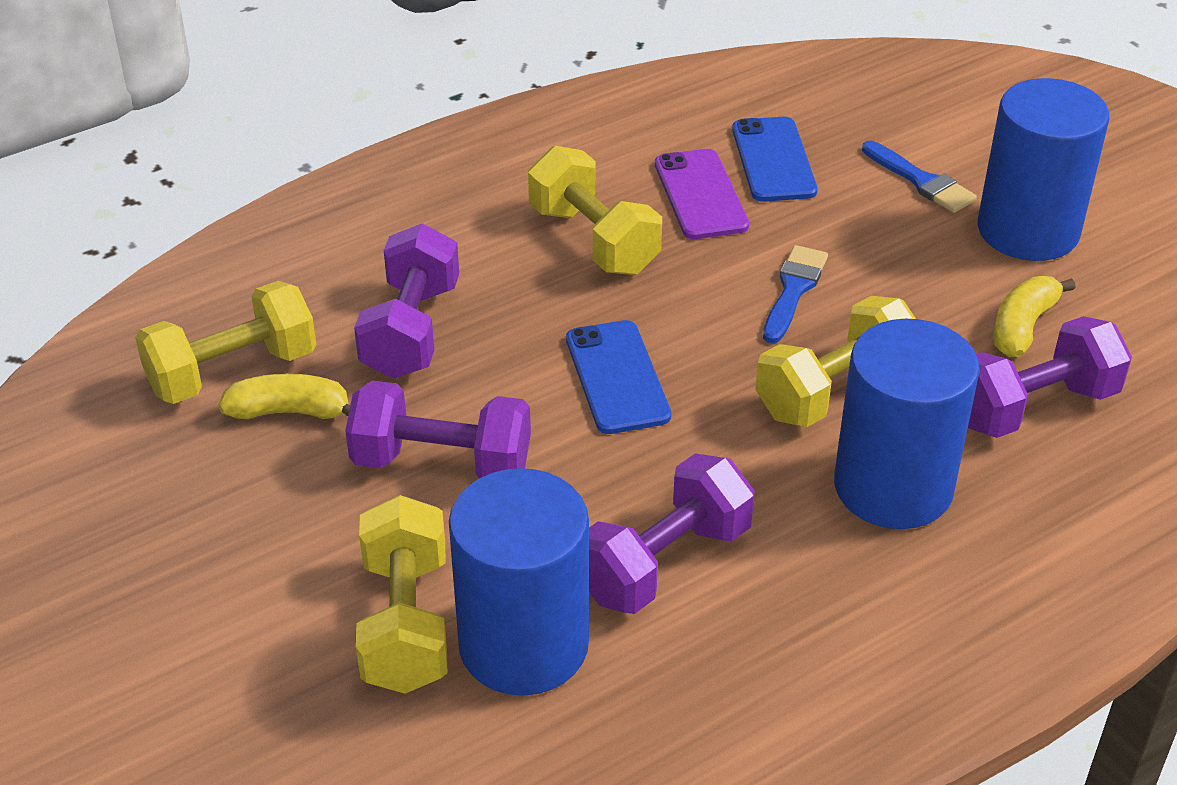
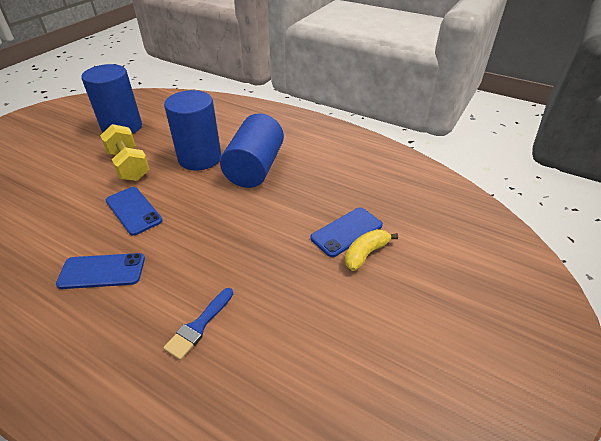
blue brush: 2 -> 1
blue phone: 2 -> 3
purple dumbbell: 4 -> 0
purple phone: 1 -> 0
yellow banana: 2 -> 1
yellow dumbbell: 4 -> 1

